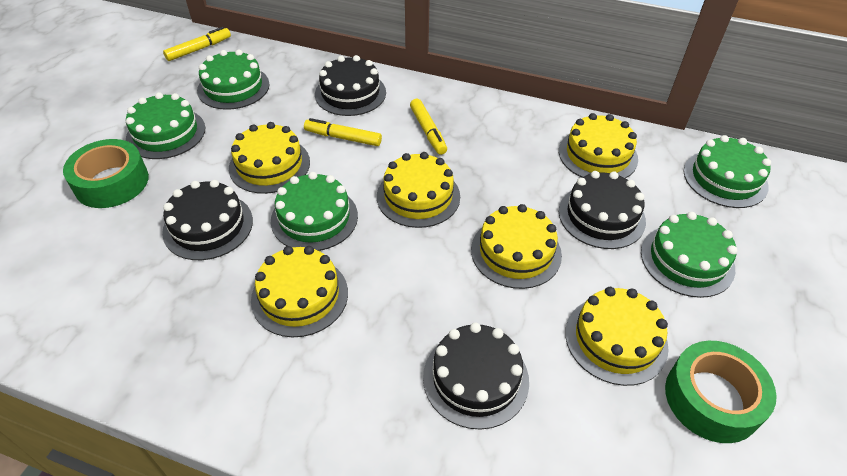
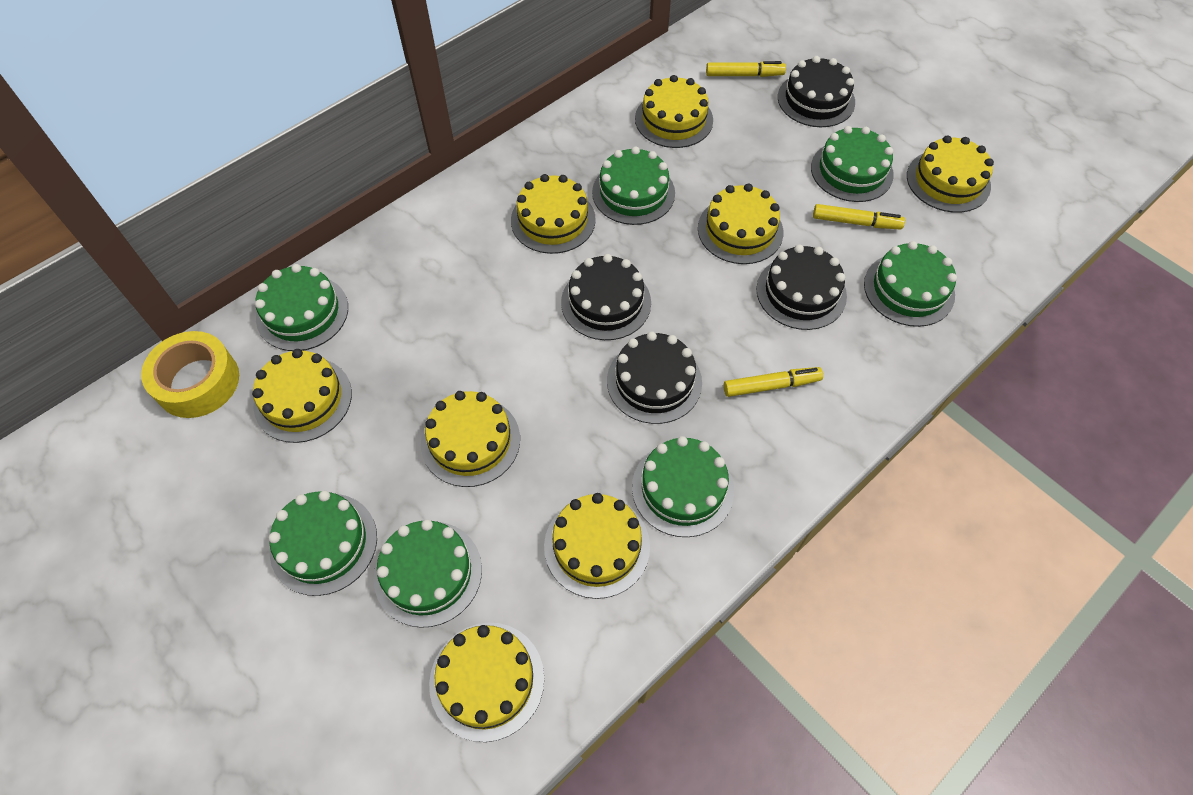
green cake: 5 -> 7
green tape: 2 -> 0
yellow cake: 6 -> 8
yellow tape: 0 -> 1

